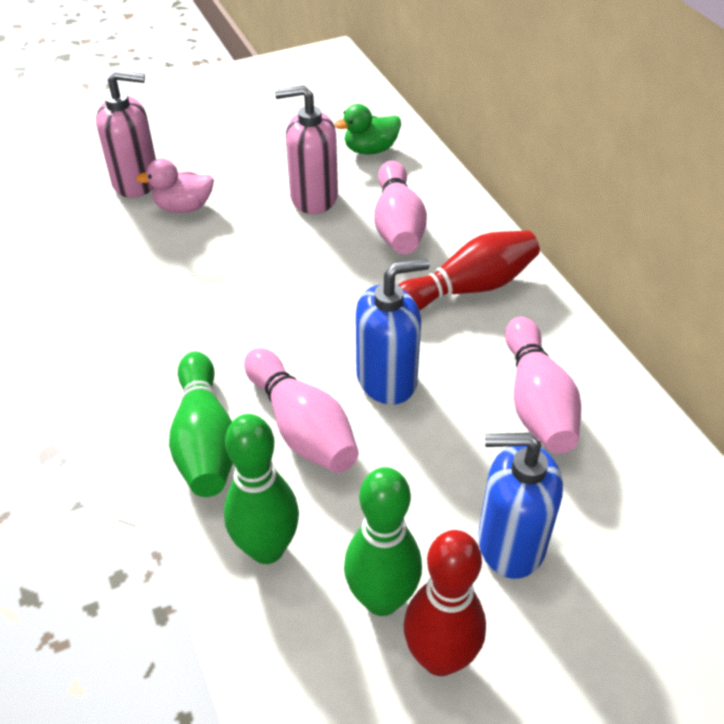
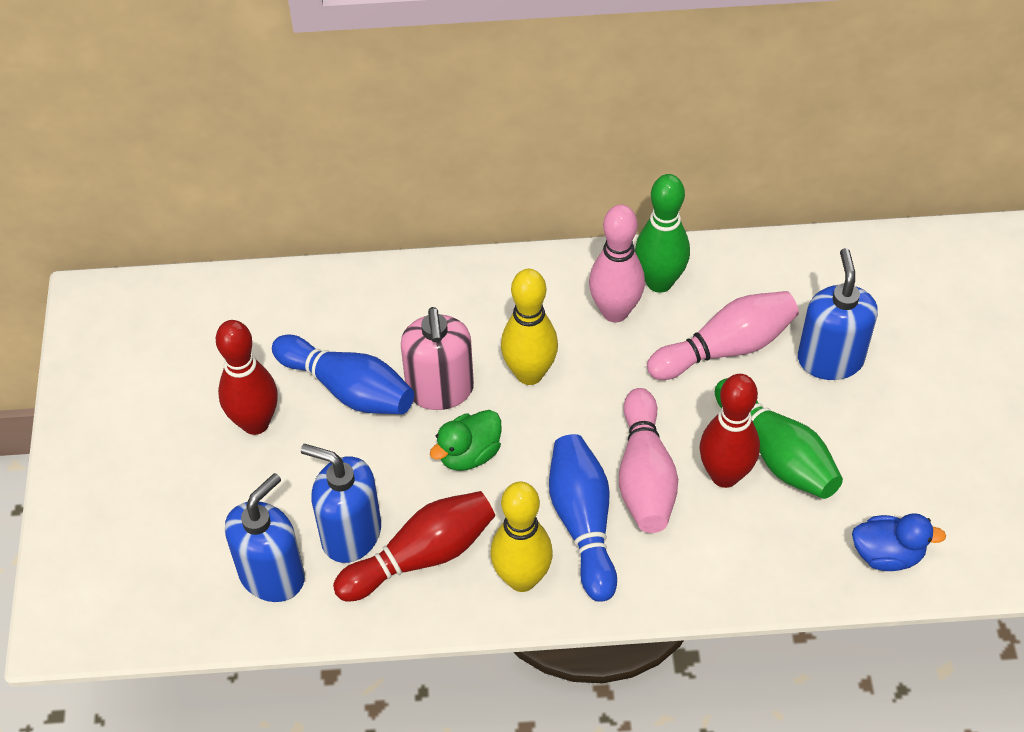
blue bowling pin: 0 -> 2
blue duck: 0 -> 1
blue soap dispenser: 2 -> 3
green bowling pin: 3 -> 2
pink duck: 1 -> 0
pink soap dispenser: 2 -> 1
red bowling pin: 2 -> 3
yellow bowling pin: 0 -> 2

